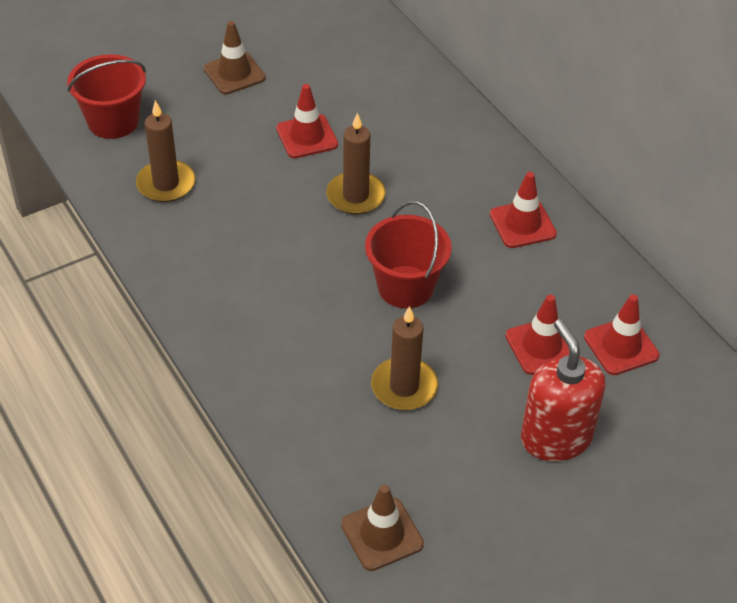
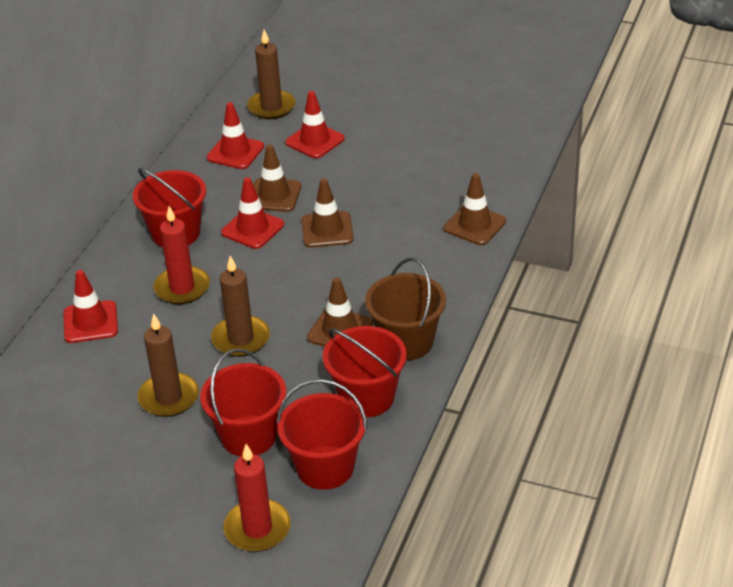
brown bucket: 0 -> 1
brown traffic cone: 2 -> 4
red bucket: 2 -> 4
red candle: 0 -> 2
red soap dispenser: 1 -> 0

